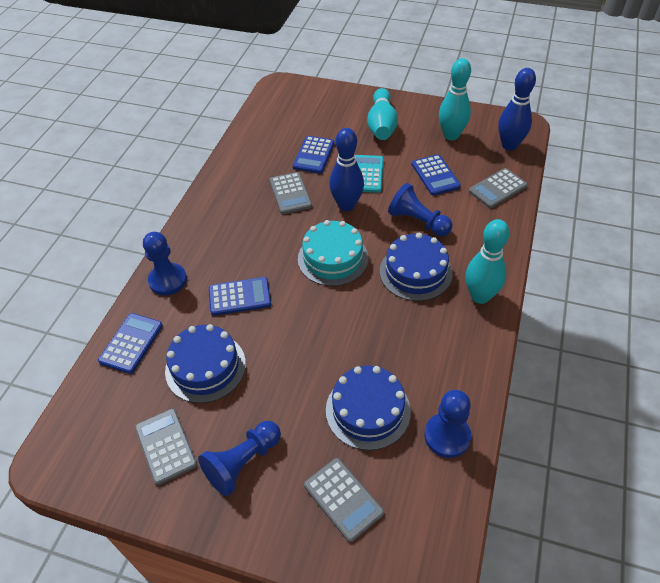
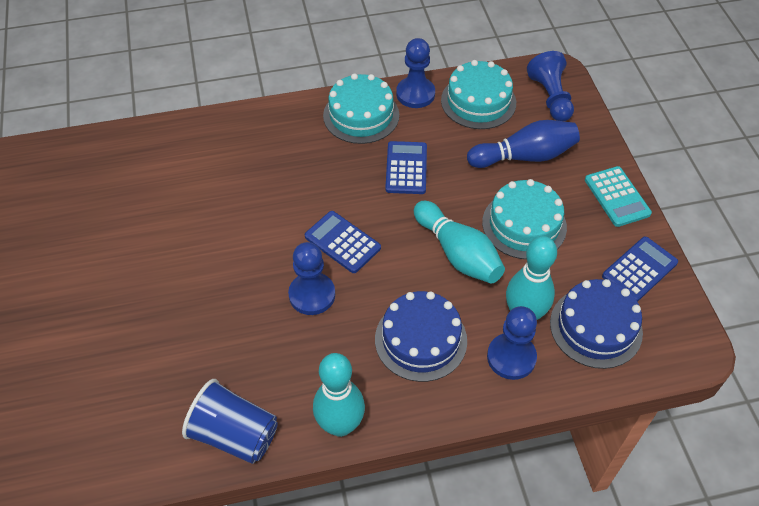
blue bowling pin: 2 -> 1
blue cake: 3 -> 2
blue calculator: 4 -> 3
blue cup: 0 -> 1
grey calculator: 4 -> 0
turquoise cake: 1 -> 3

